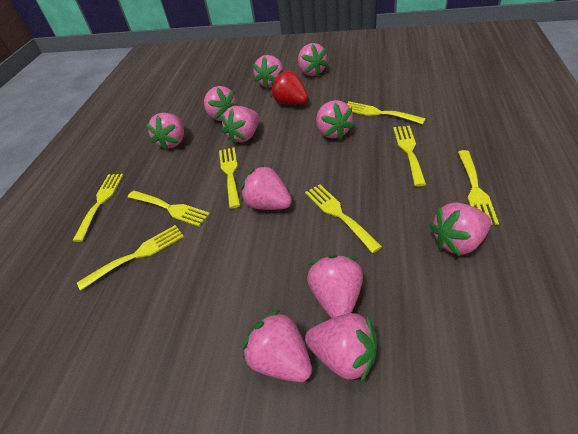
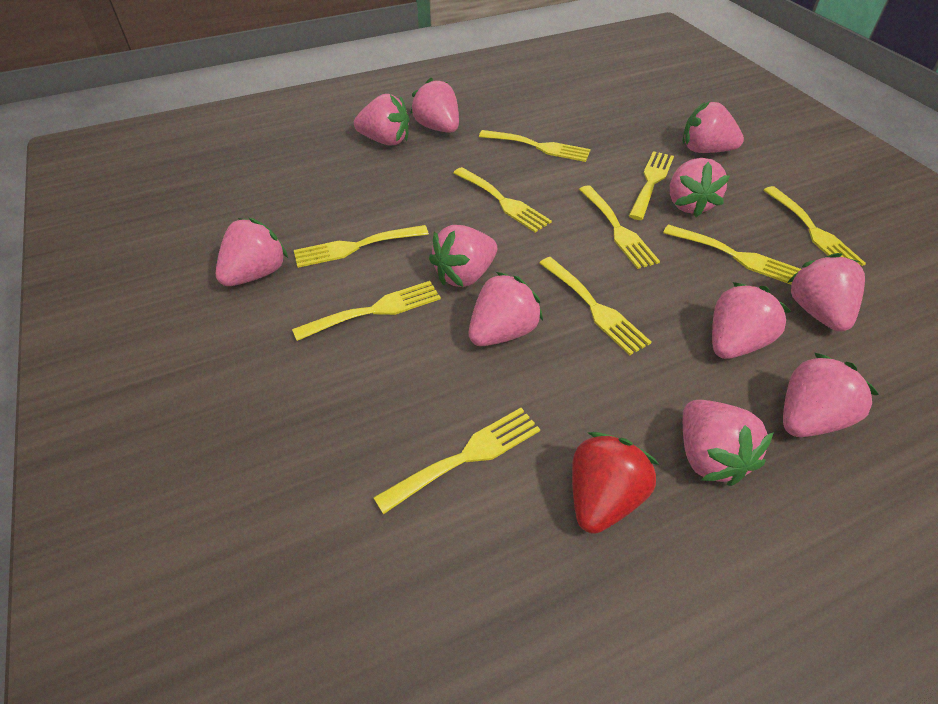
yellow fork: 8 -> 10

